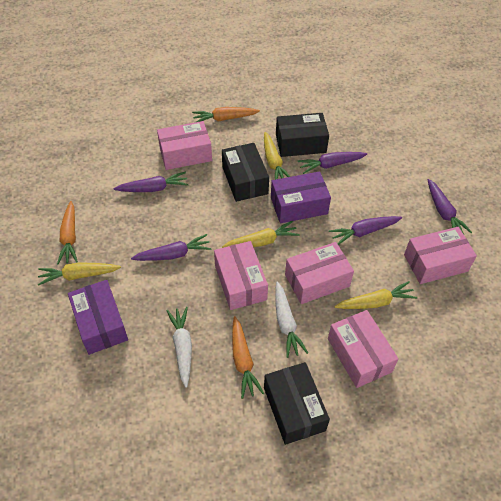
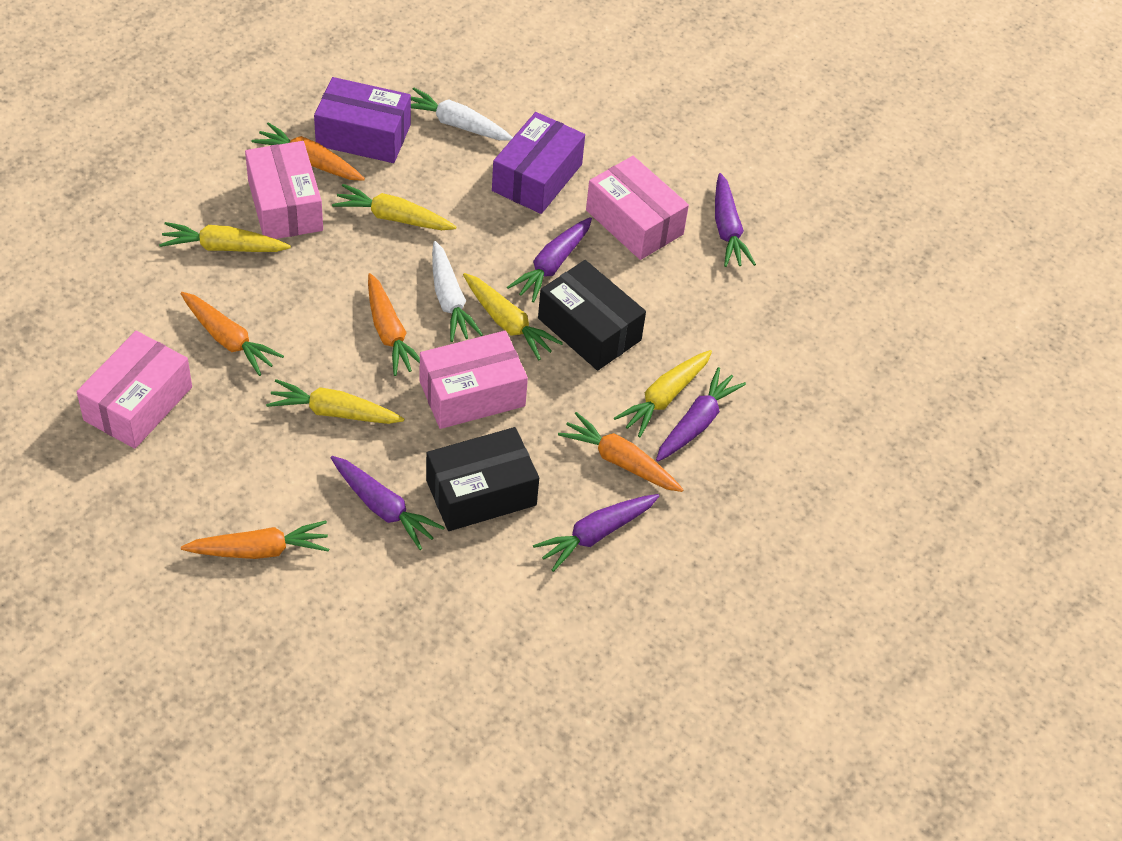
black box: 3 -> 2
orange carrot: 3 -> 5
pink box: 5 -> 4
yellow carrot: 4 -> 5

